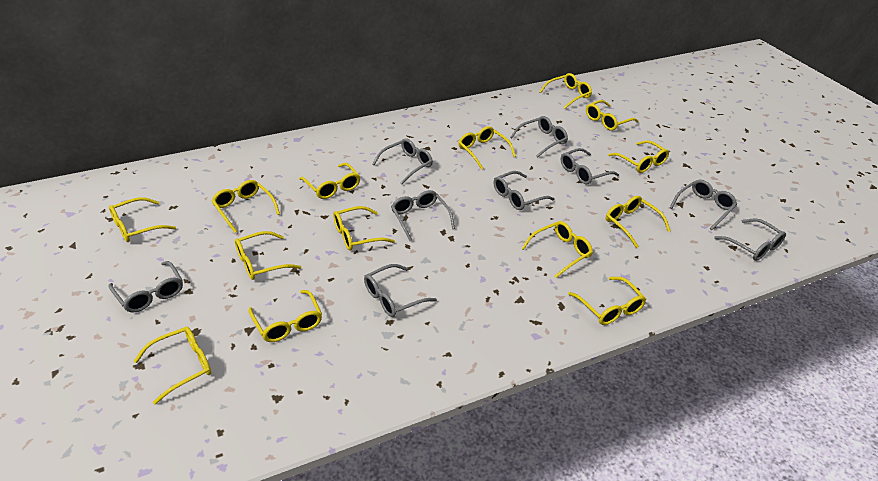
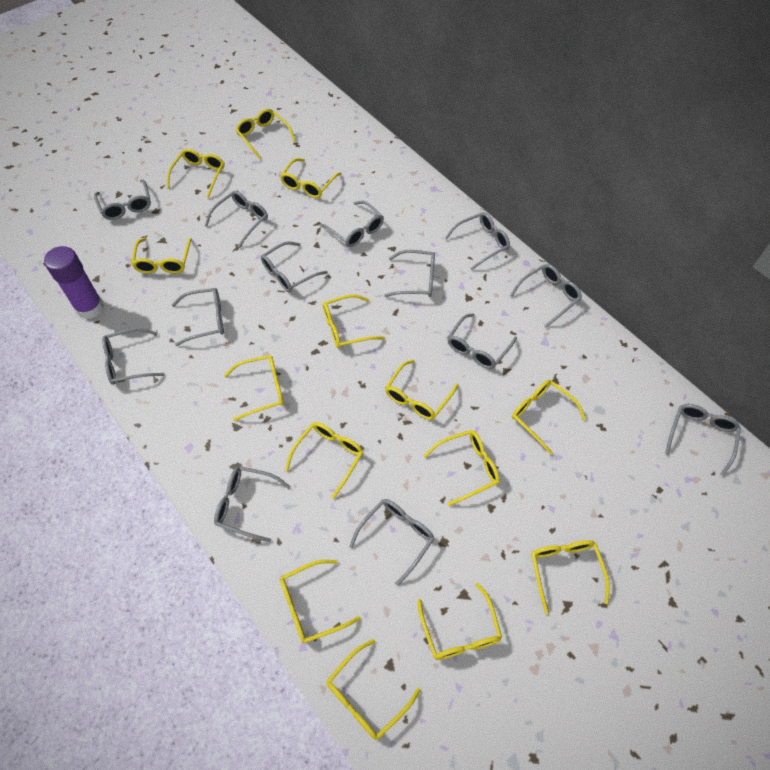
grey glasses: 9 -> 13
purple glue stick: 0 -> 1

